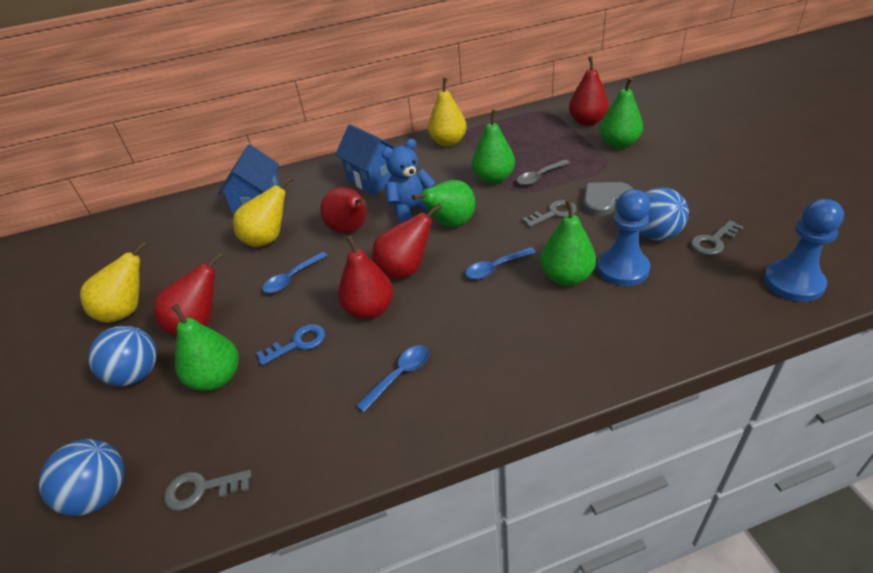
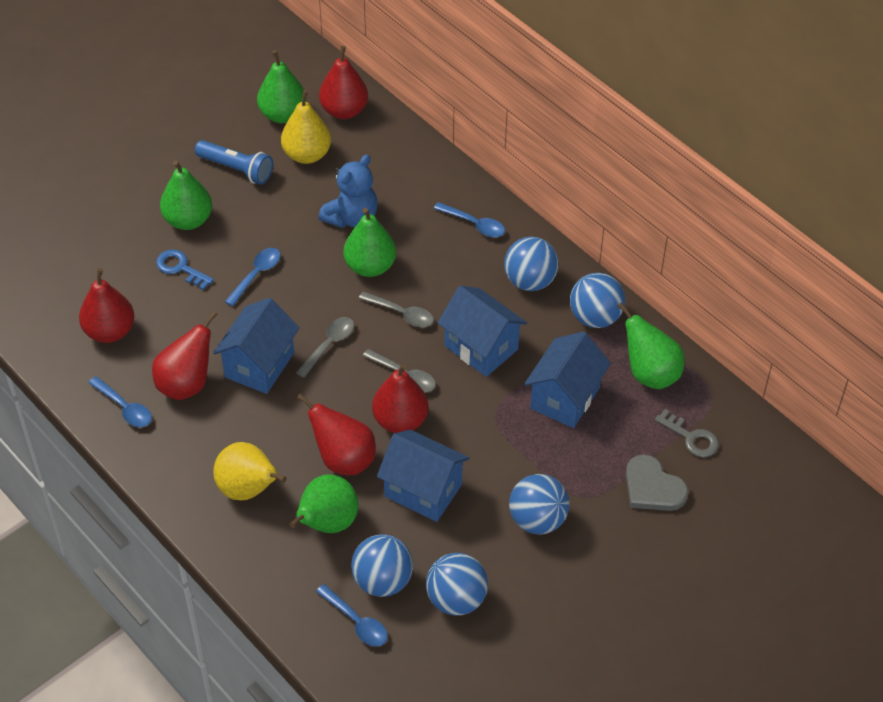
blue ball: 3 -> 5
blue flashlight: 0 -> 1
blue house: 2 -> 4
blue pawn: 2 -> 0
blue spoon: 3 -> 4
grey key: 3 -> 1
grey spoon: 1 -> 3
yellow pear: 3 -> 2

